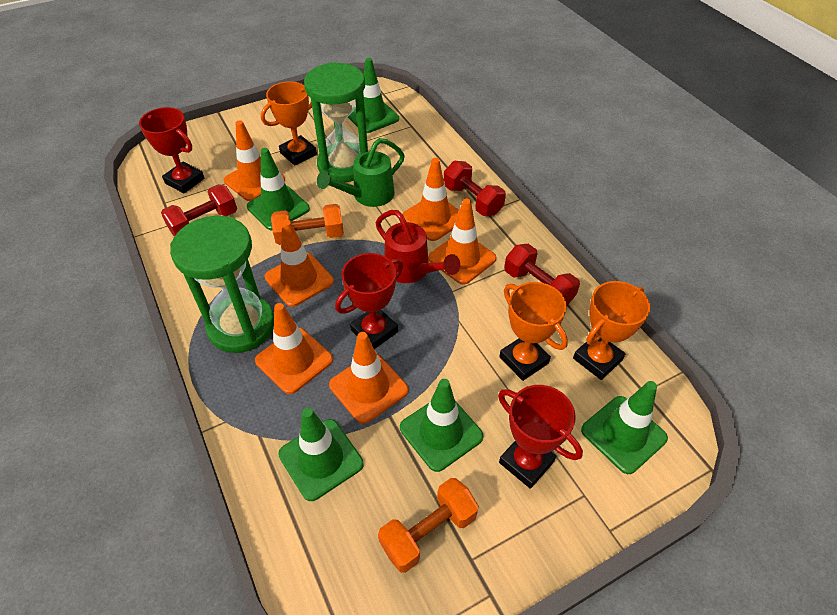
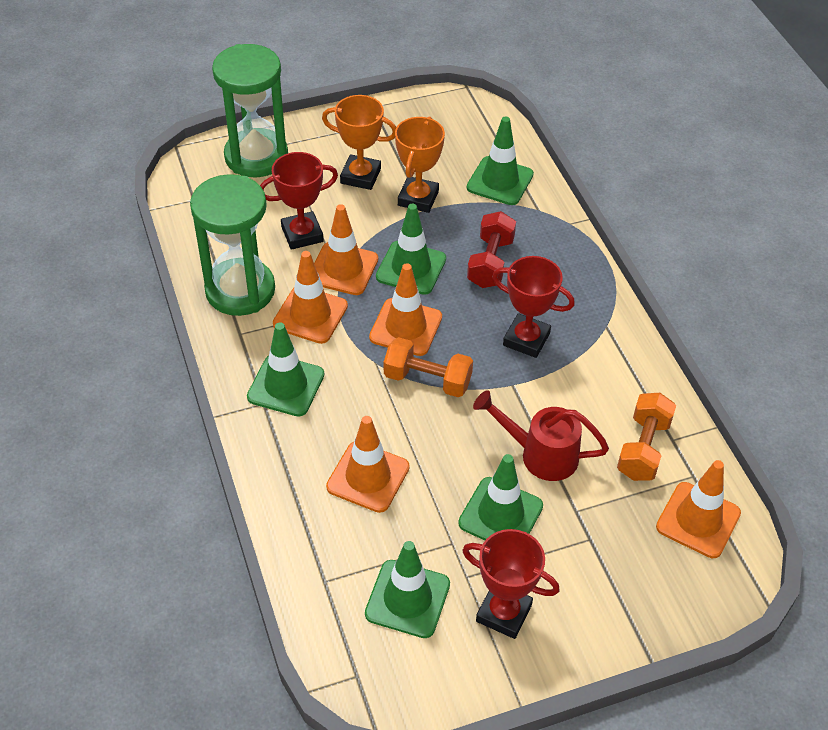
green watering can: 1 -> 0
orange traffic cone: 6 -> 5
orange trophy: 3 -> 2
red dumbbell: 3 -> 1

